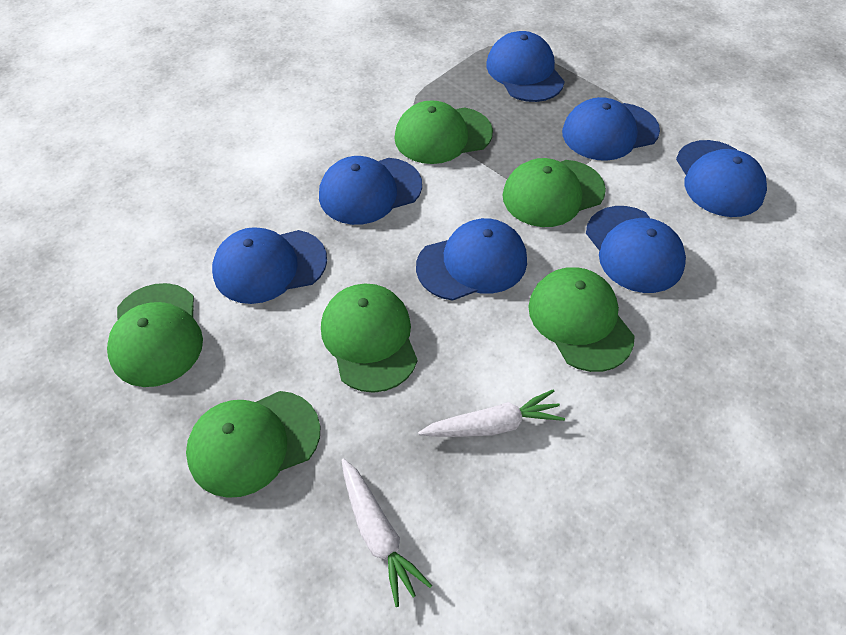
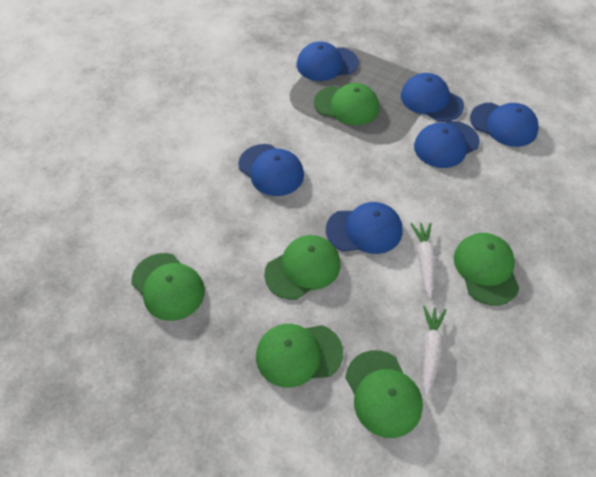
blue cap: 7 -> 6

